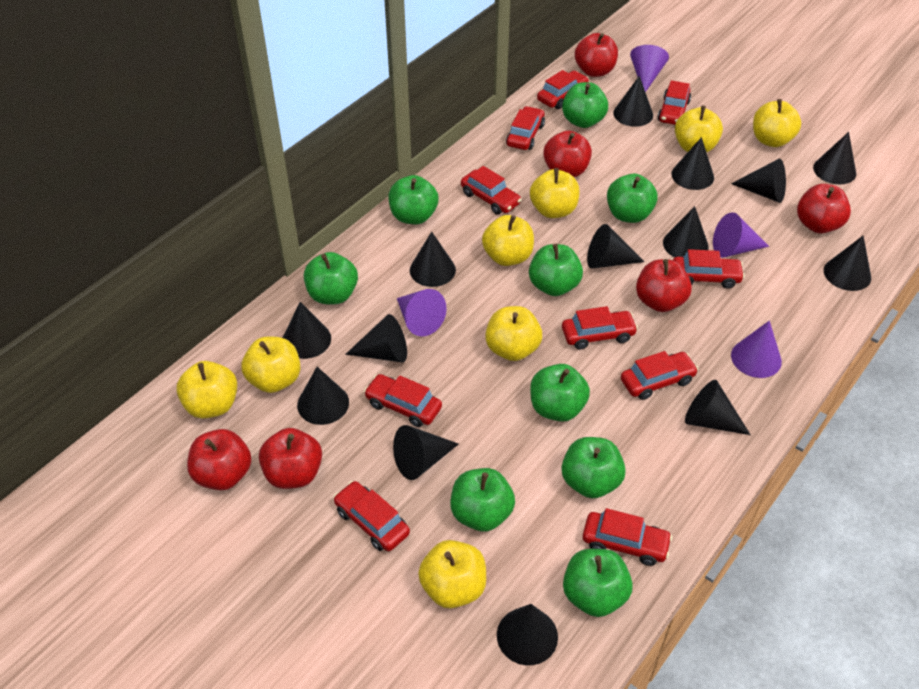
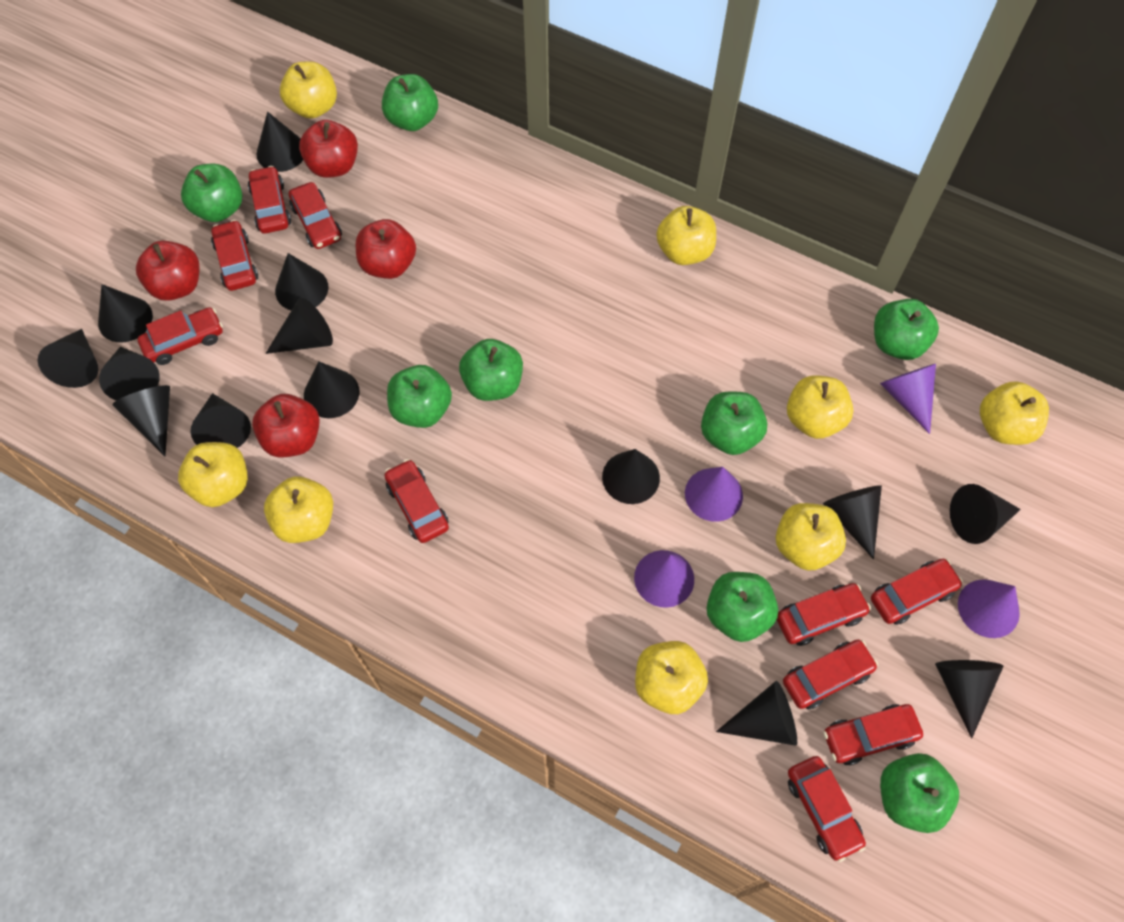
green apple: 9 -> 8
red apple: 6 -> 4

